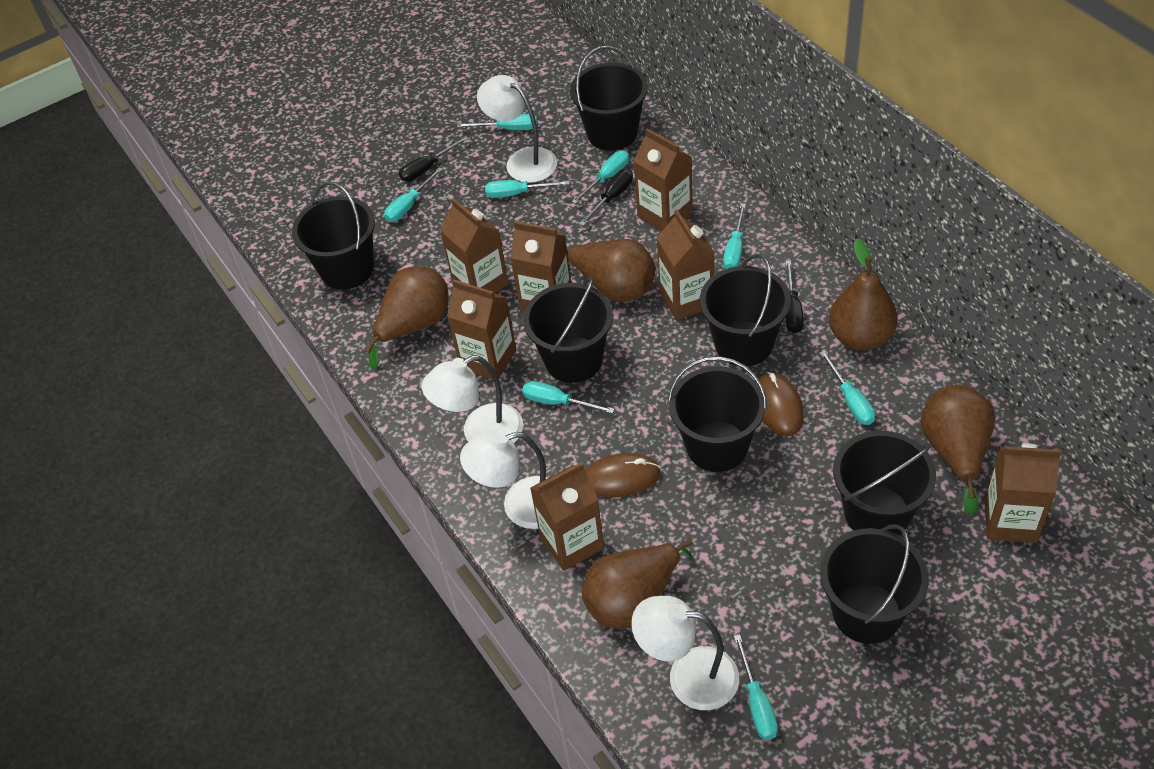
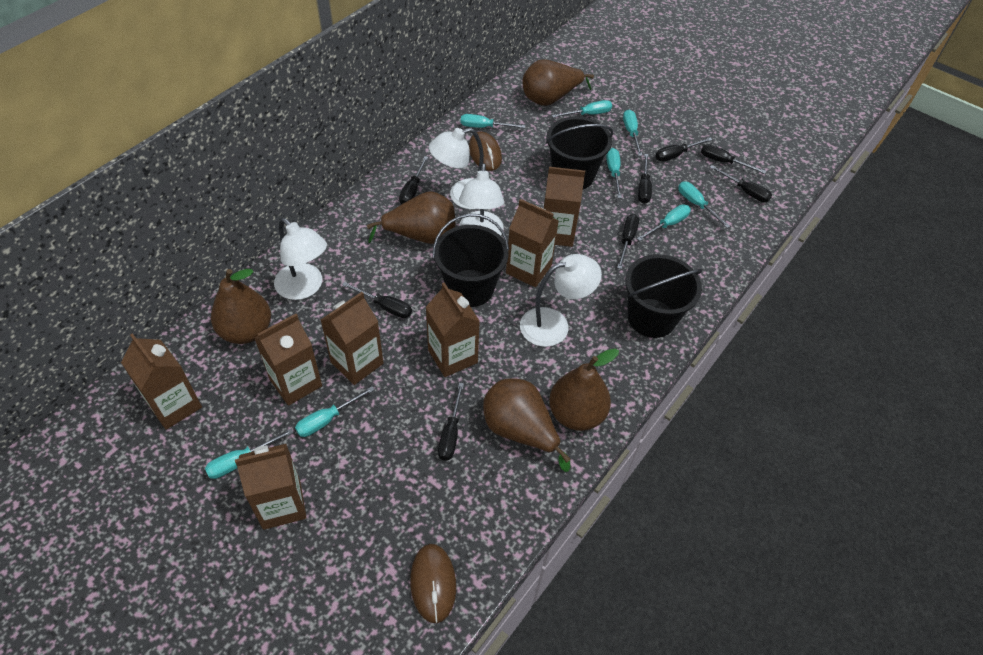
black bucket: 7 -> 3
black screwdriver: 3 -> 8

